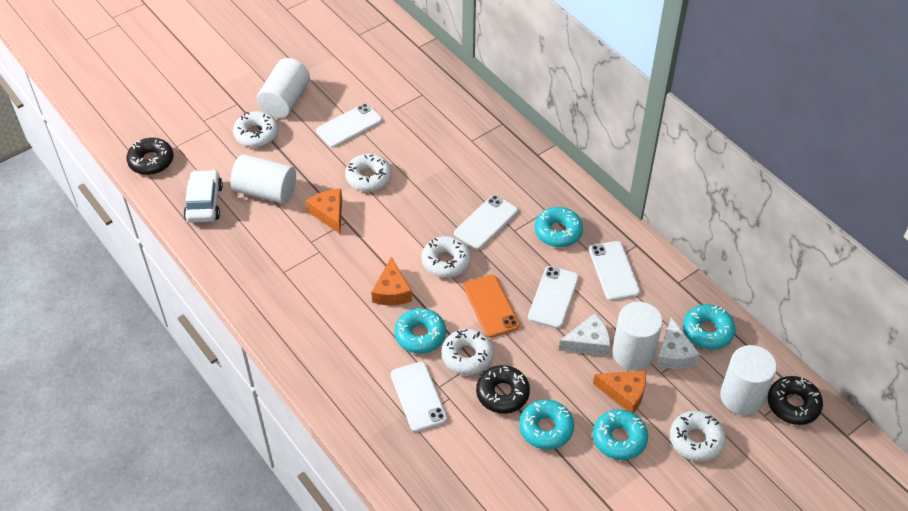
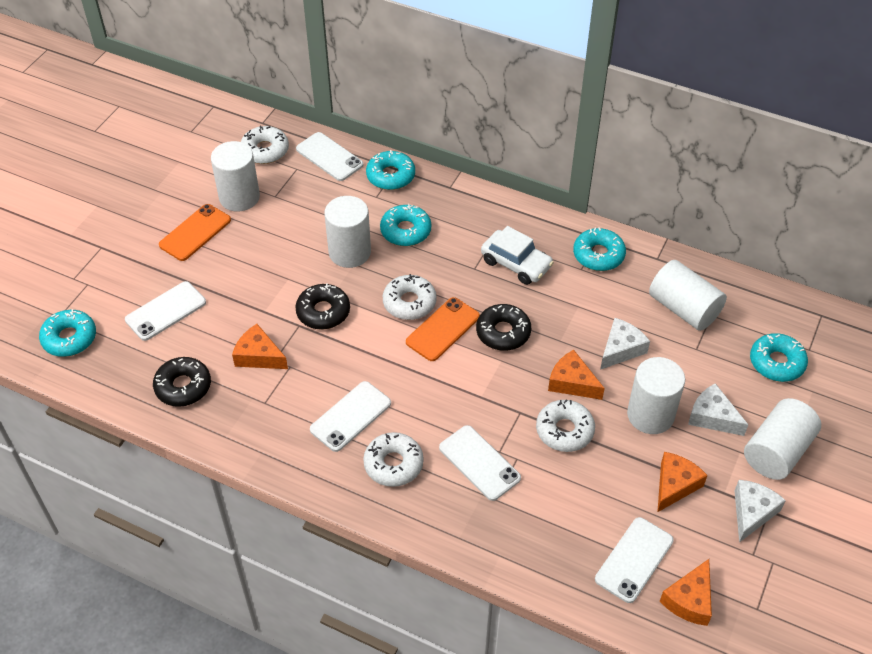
orange cheese: 3 -> 4
orange phone: 1 -> 2
white cheese: 2 -> 3
white cylinder: 4 -> 5
white donut: 5 -> 4

